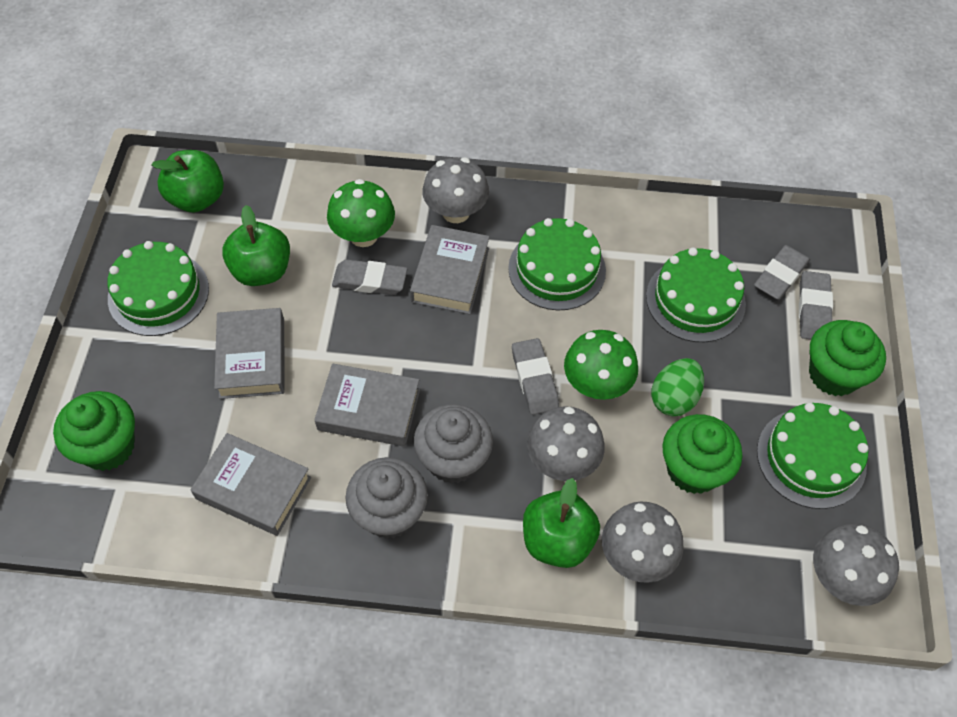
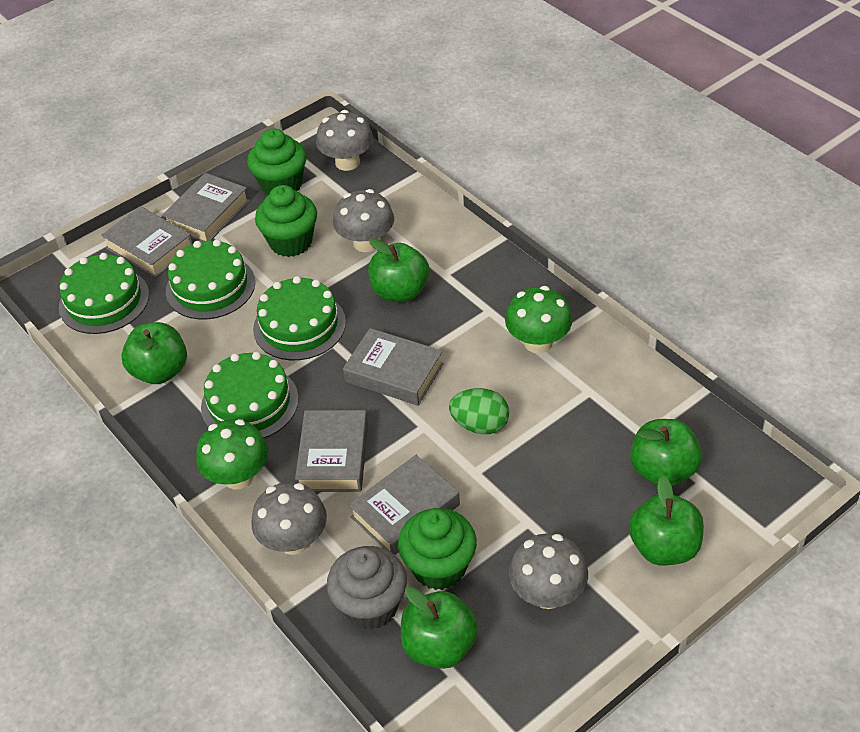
green apple: 3 -> 5
grey book: 4 -> 5
grey cupcake: 2 -> 1
grey eraser: 4 -> 0

